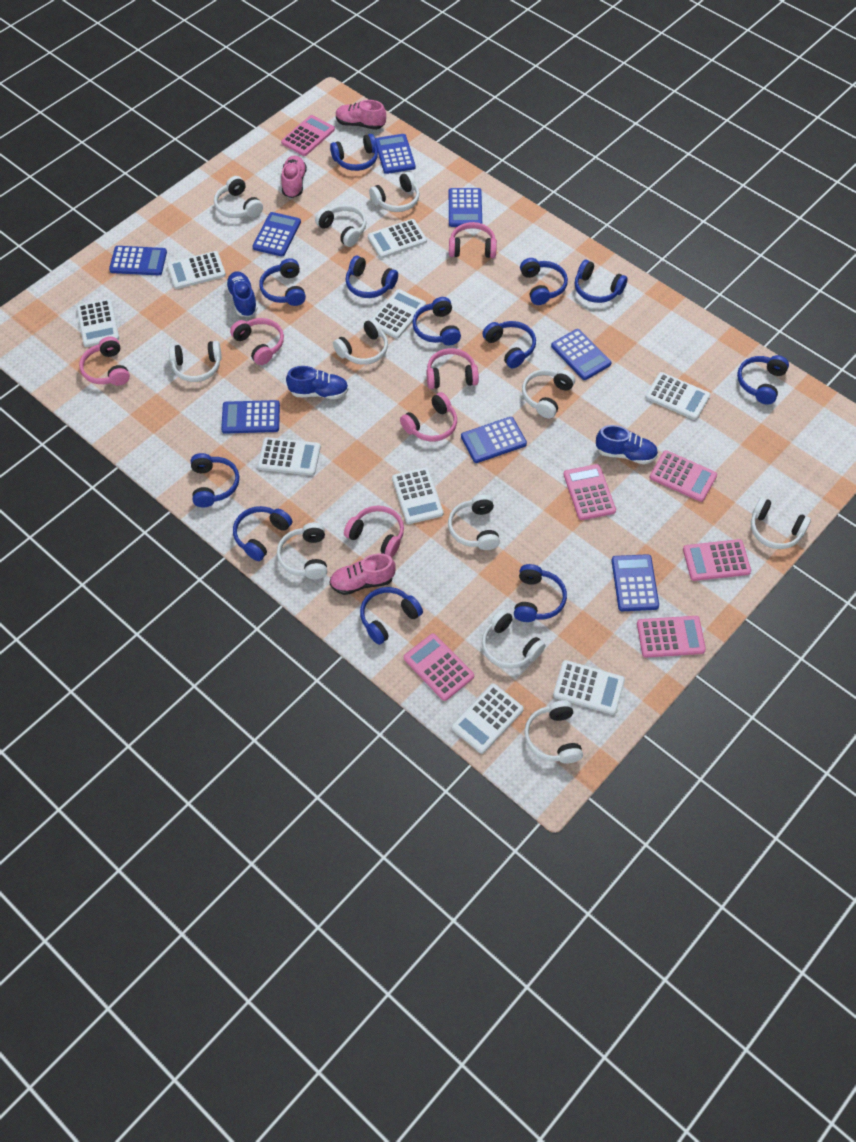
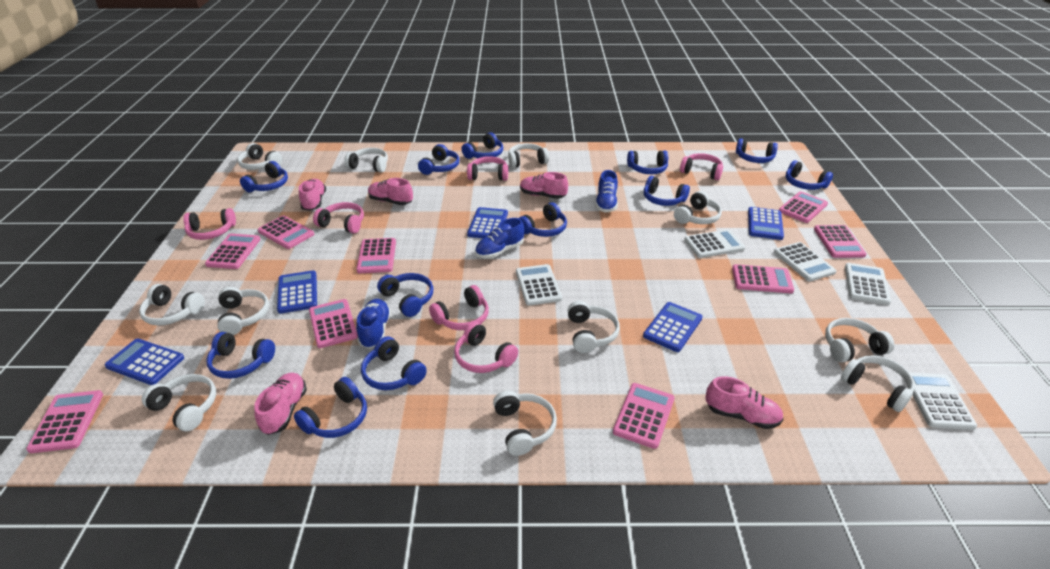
blue calculator: 8 -> 5
pink calculator: 6 -> 9
pink shoe: 3 -> 5
white calculator: 9 -> 5

